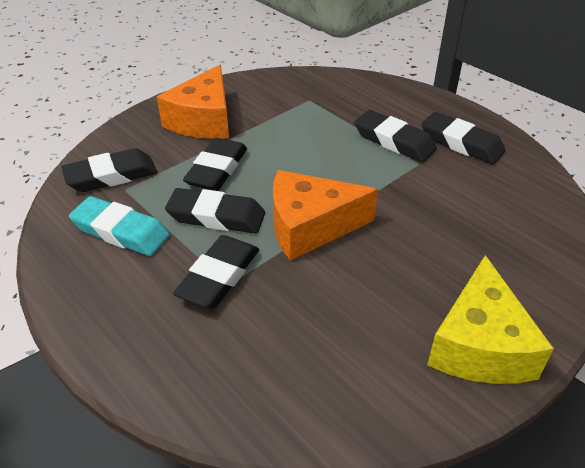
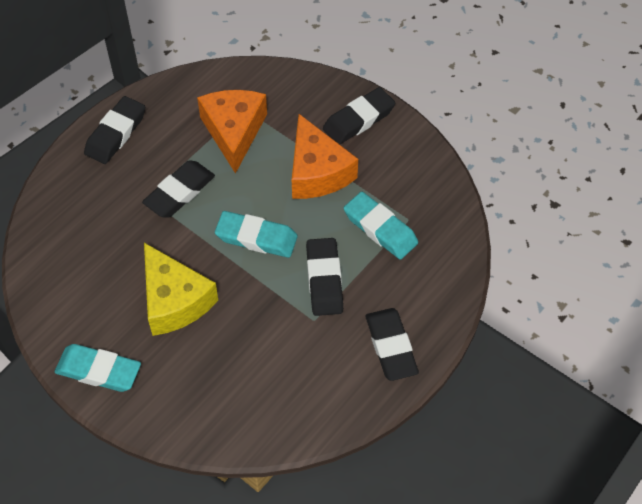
black eraser: 6 -> 5
turquoise eraser: 1 -> 3

